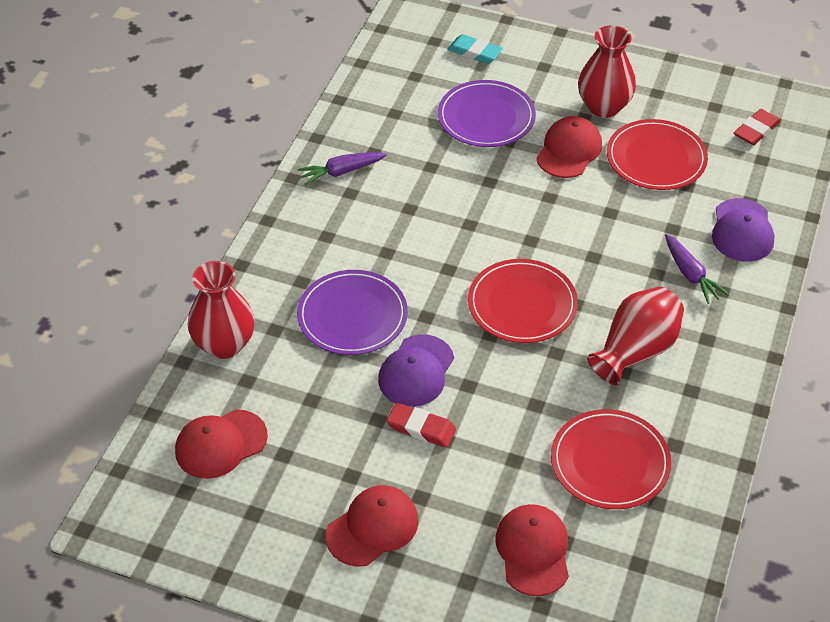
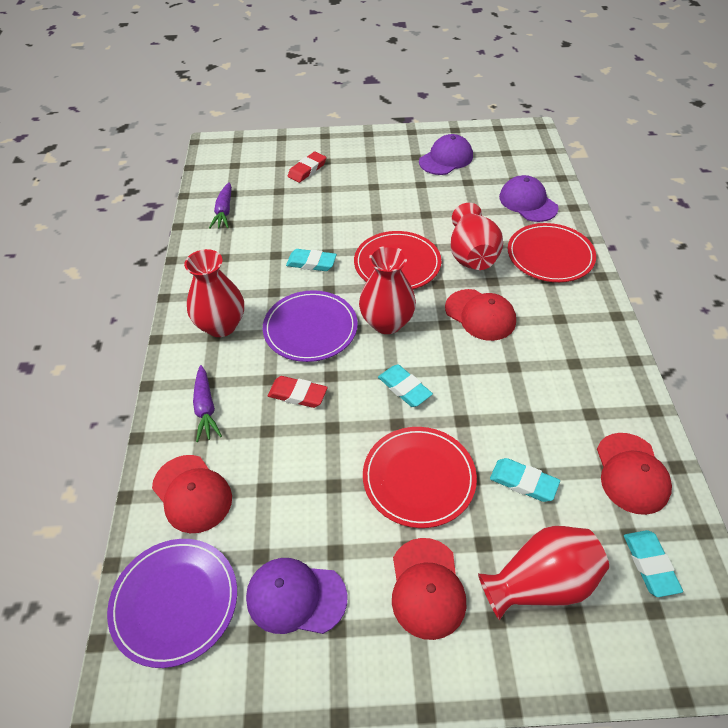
purple cap: 2 -> 3
red vase: 3 -> 4
turquoise eraser: 1 -> 4

